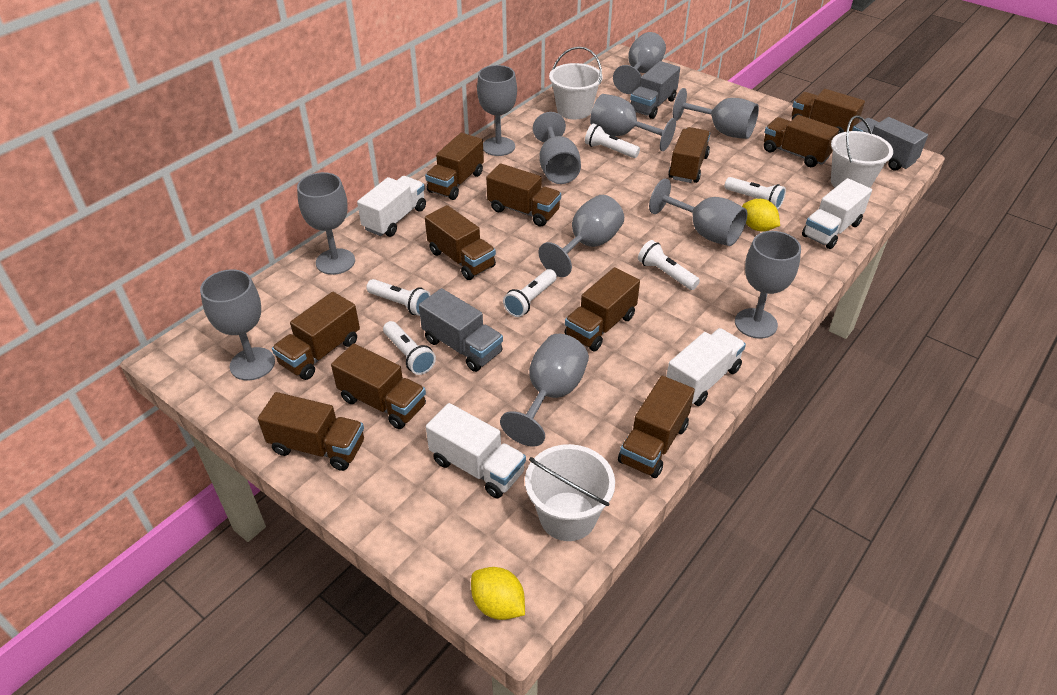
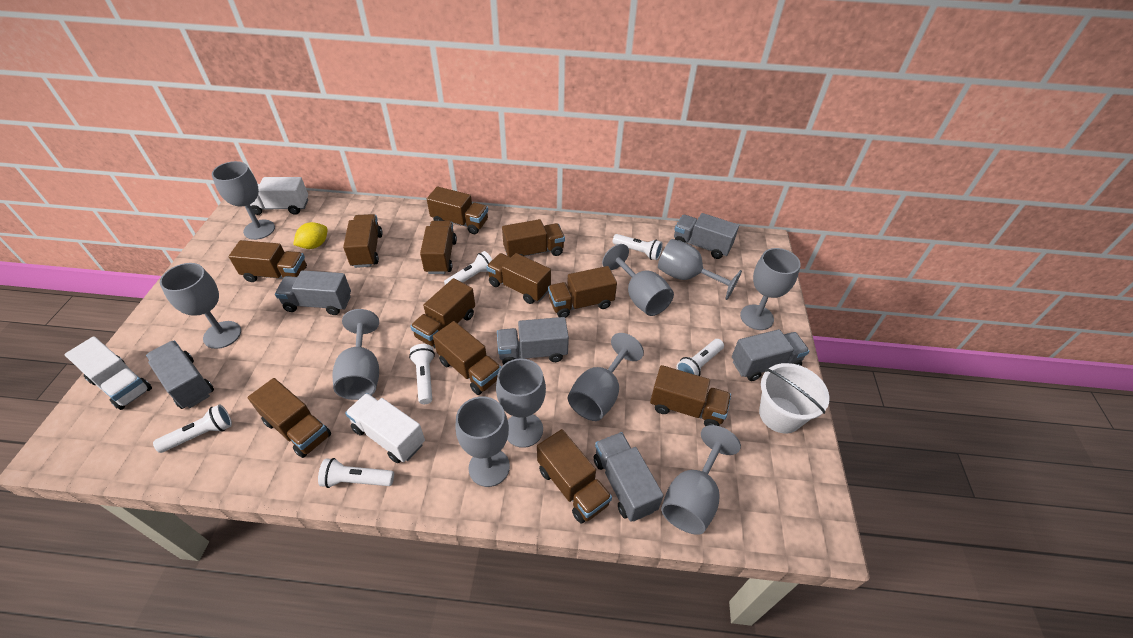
brown truck: 11 -> 12
grey goblet: 11 -> 10
grey truck: 3 -> 6
white bucket: 3 -> 1
white truck: 4 -> 3
yellow lemon: 2 -> 1

